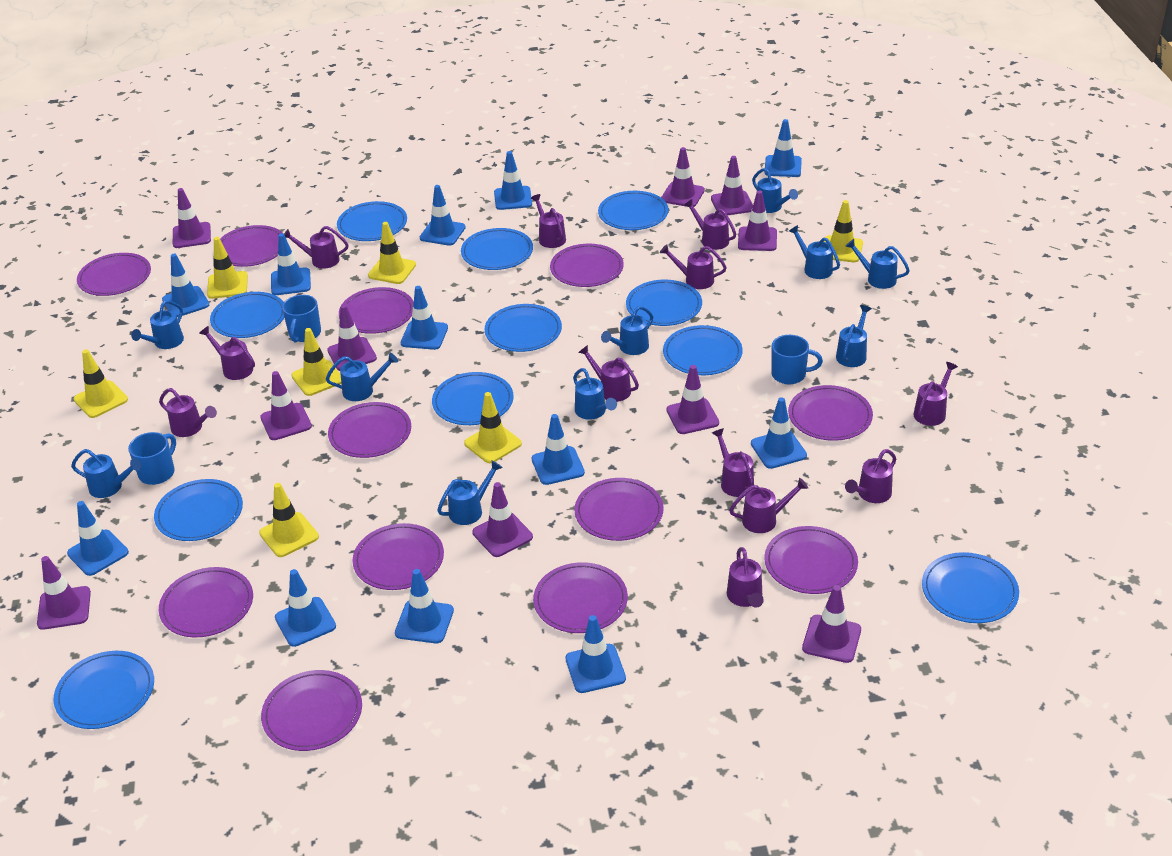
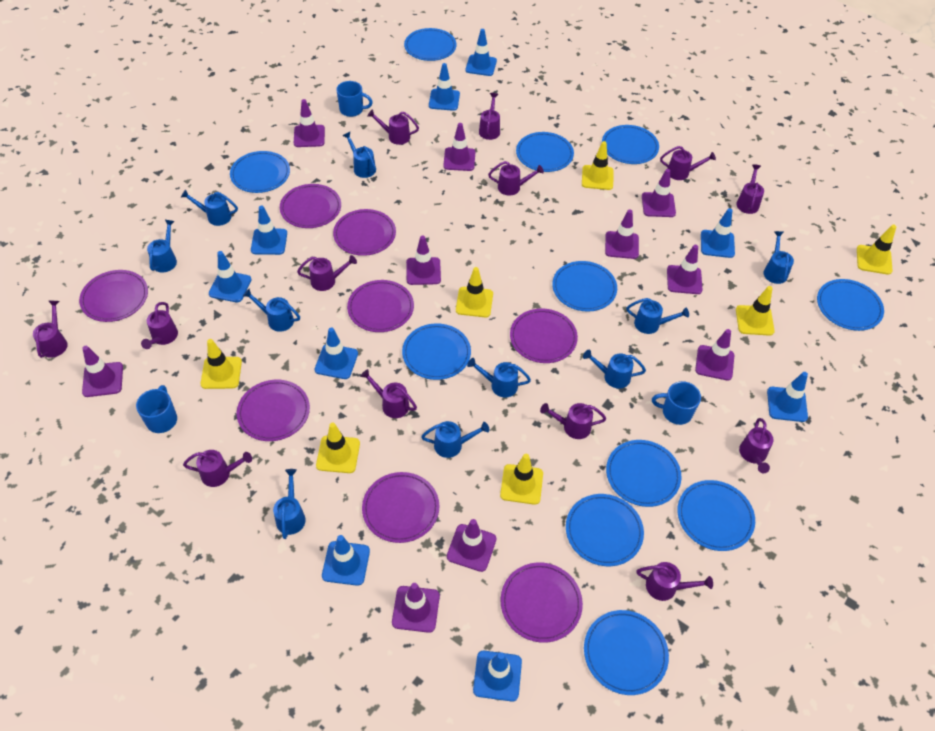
blue traffic cone: 12 -> 9
purple plate: 12 -> 8
purple watering can: 12 -> 13

